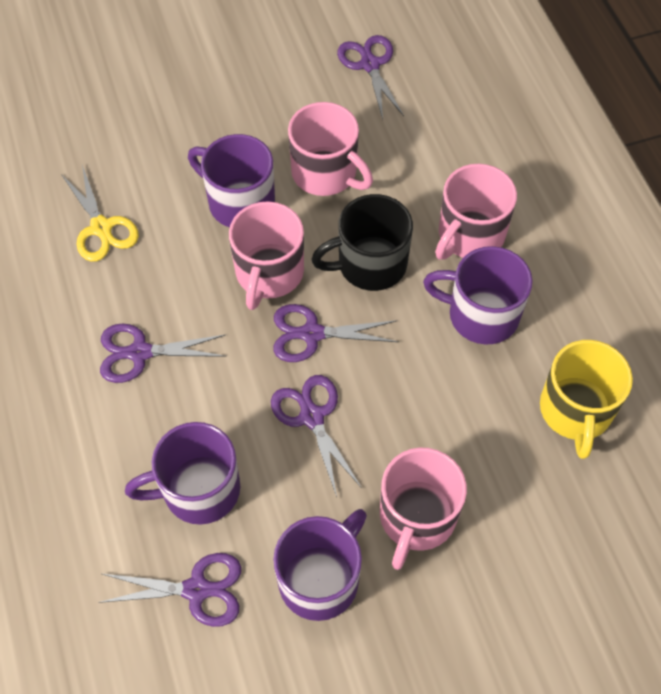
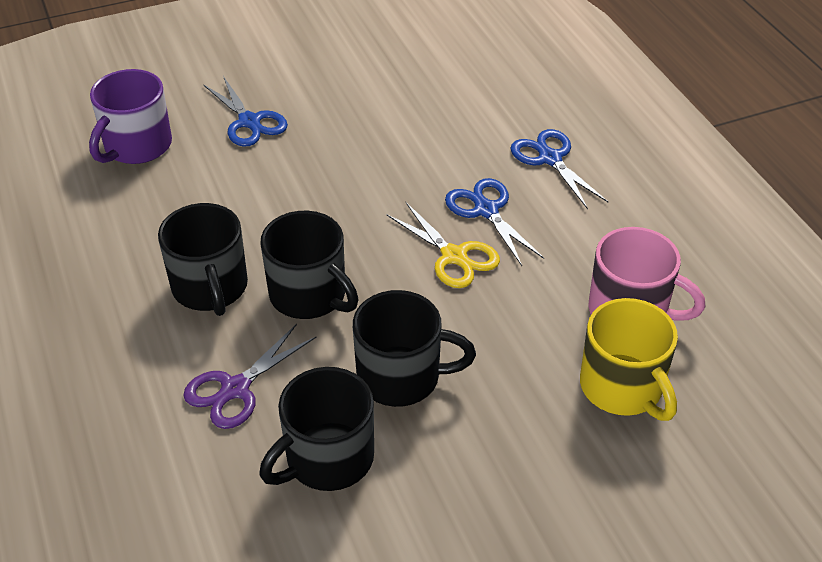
black mug: 1 -> 4
blue scissors: 0 -> 3
pink mug: 4 -> 1
purple mug: 4 -> 1
purple scissors: 5 -> 1

